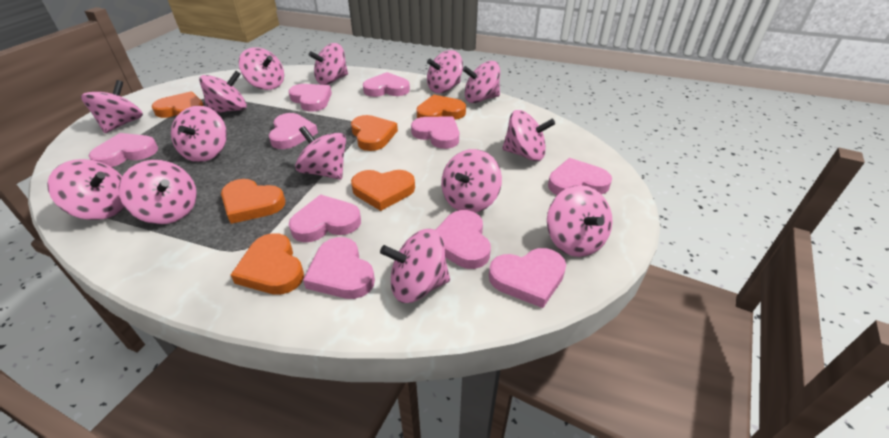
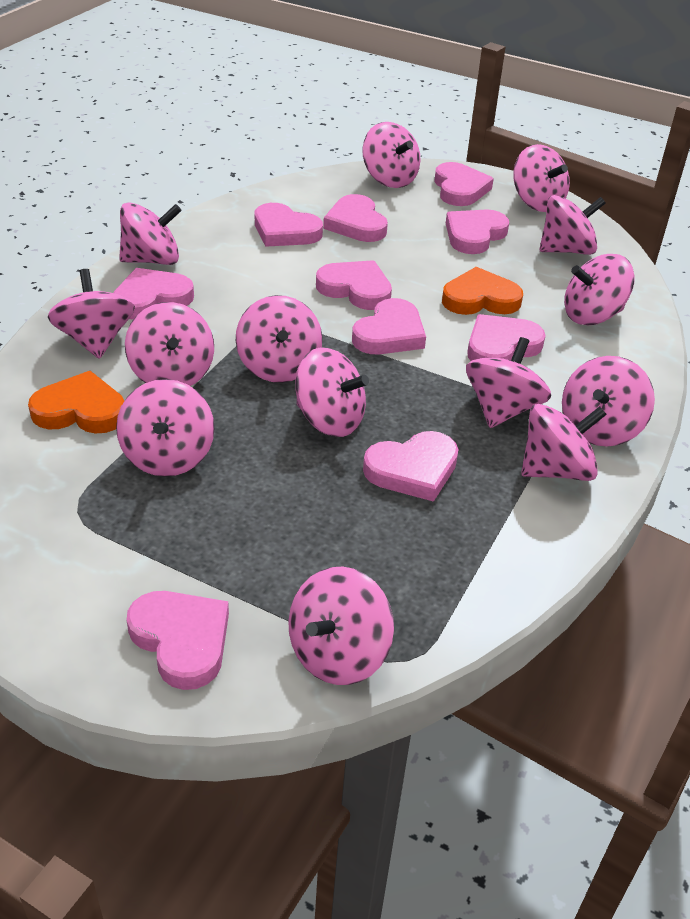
orange heart: 6 -> 2

